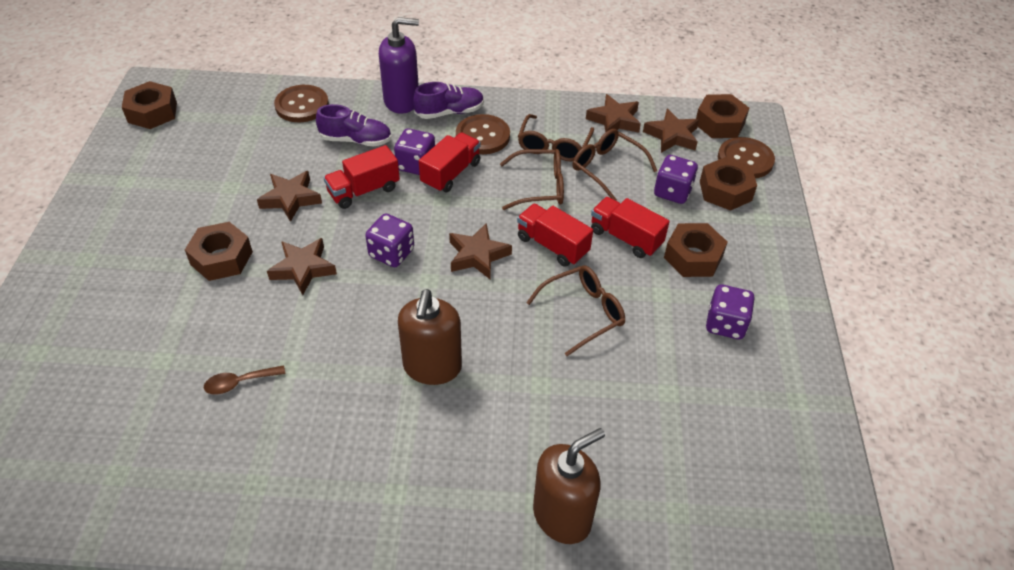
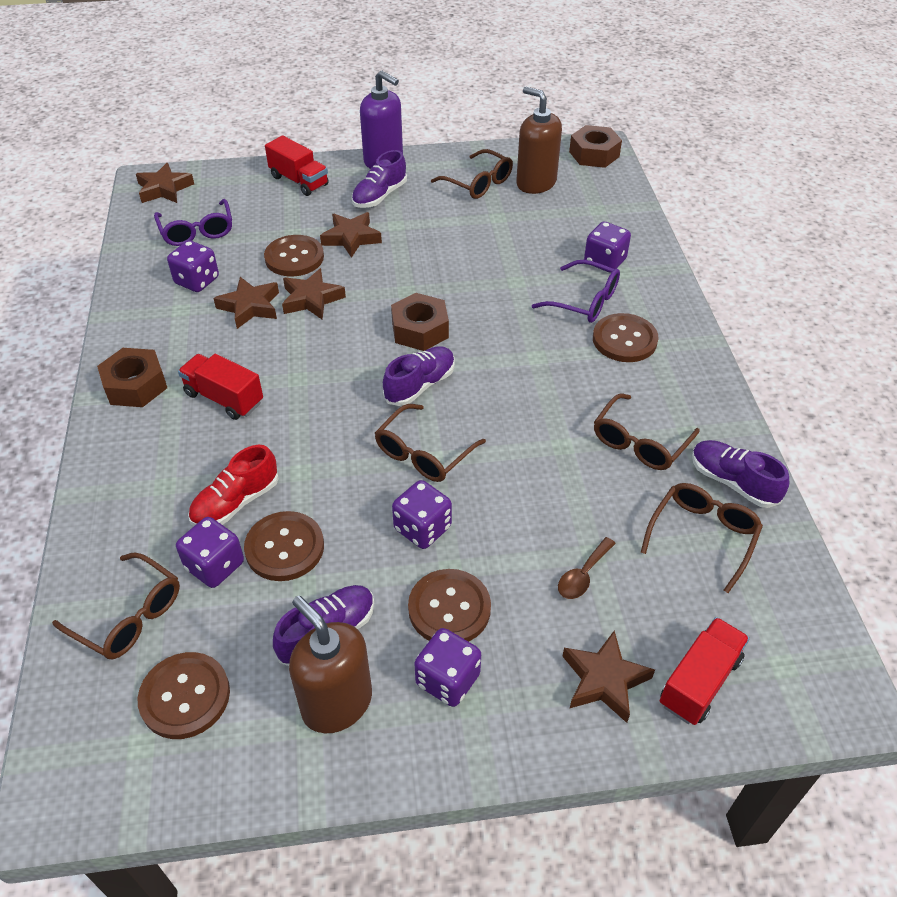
brown button: 3 -> 5
brown glasses: 4 -> 5
brown nut: 5 -> 3
purple dice: 4 -> 5
purple glasses: 0 -> 2
purple shoe: 2 -> 4
red shoe: 0 -> 1
red truck: 4 -> 3

